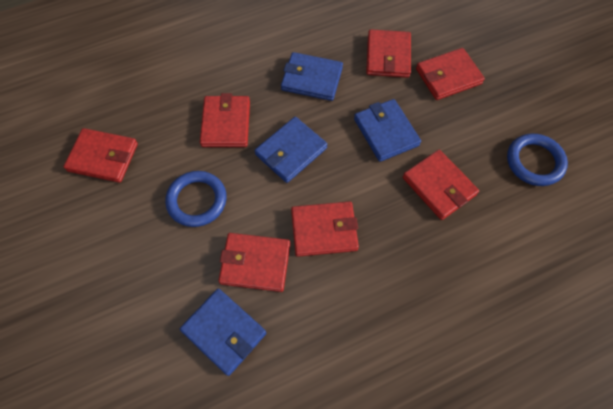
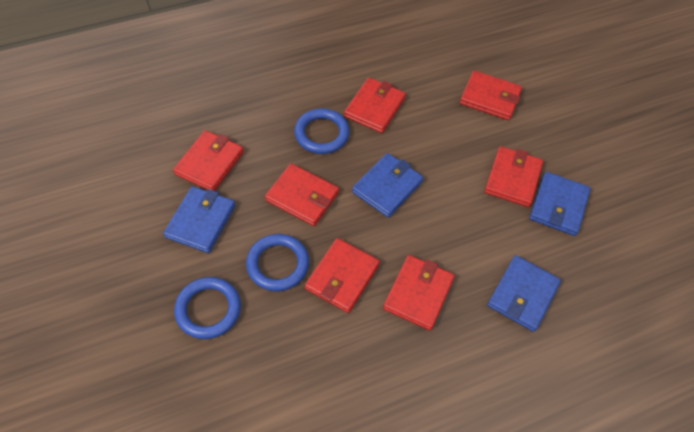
blue ring: 2 -> 3

